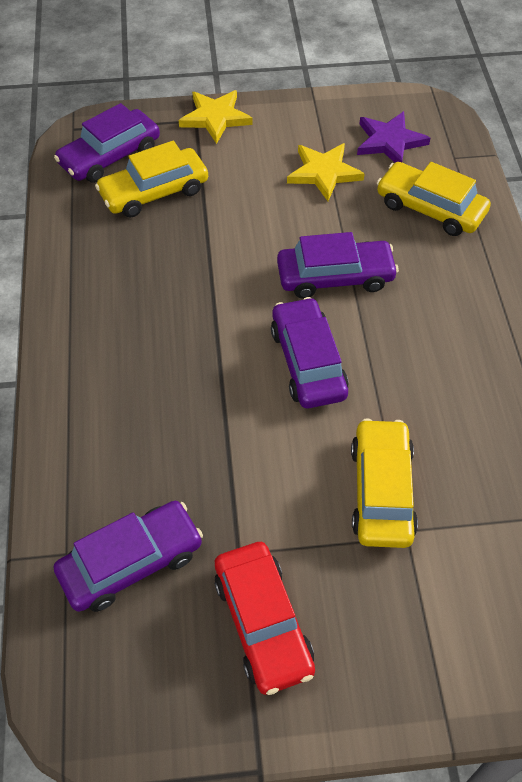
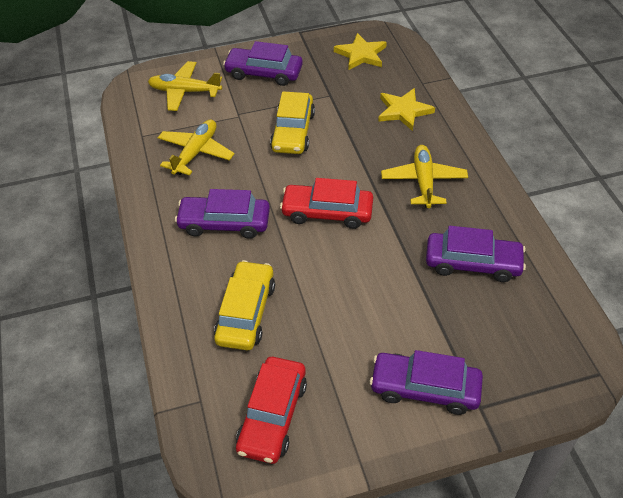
purple star: 1 -> 0
red car: 1 -> 2
yellow car: 3 -> 2
yellow plane: 0 -> 3

